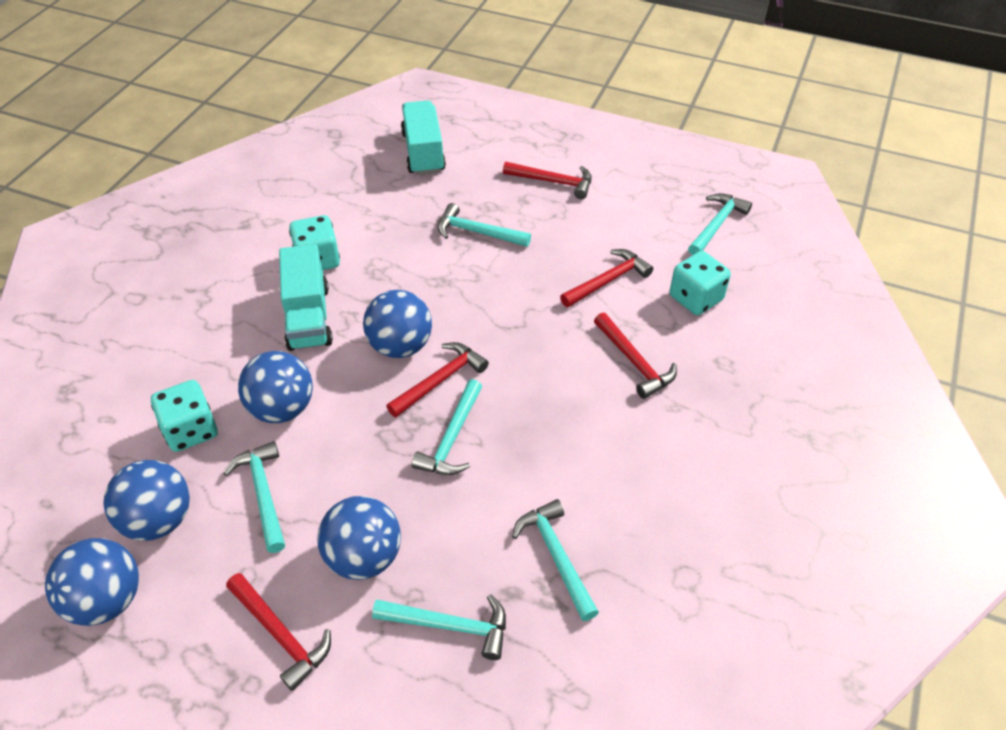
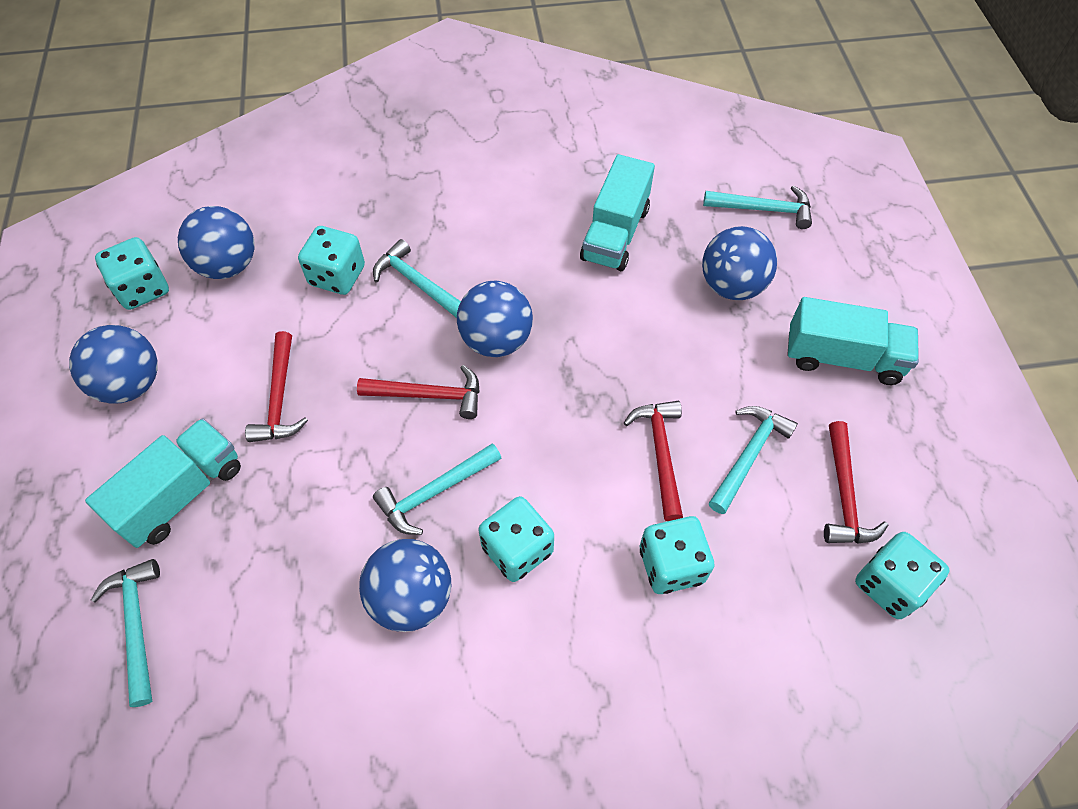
red hammer: 5 -> 4
turquoise dice: 3 -> 5
turquoise hammer: 6 -> 5
turquoise truck: 2 -> 3

